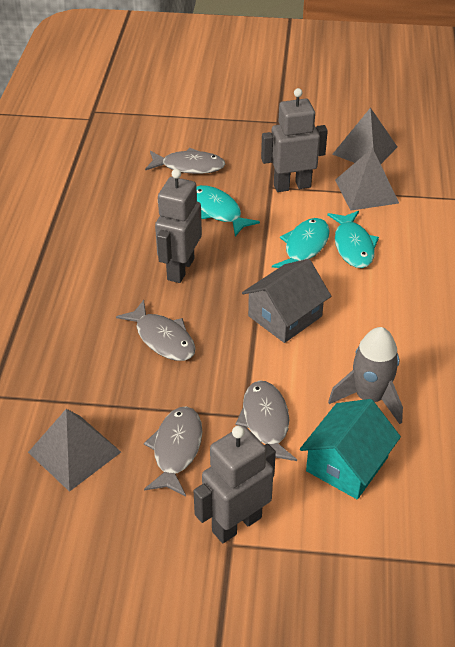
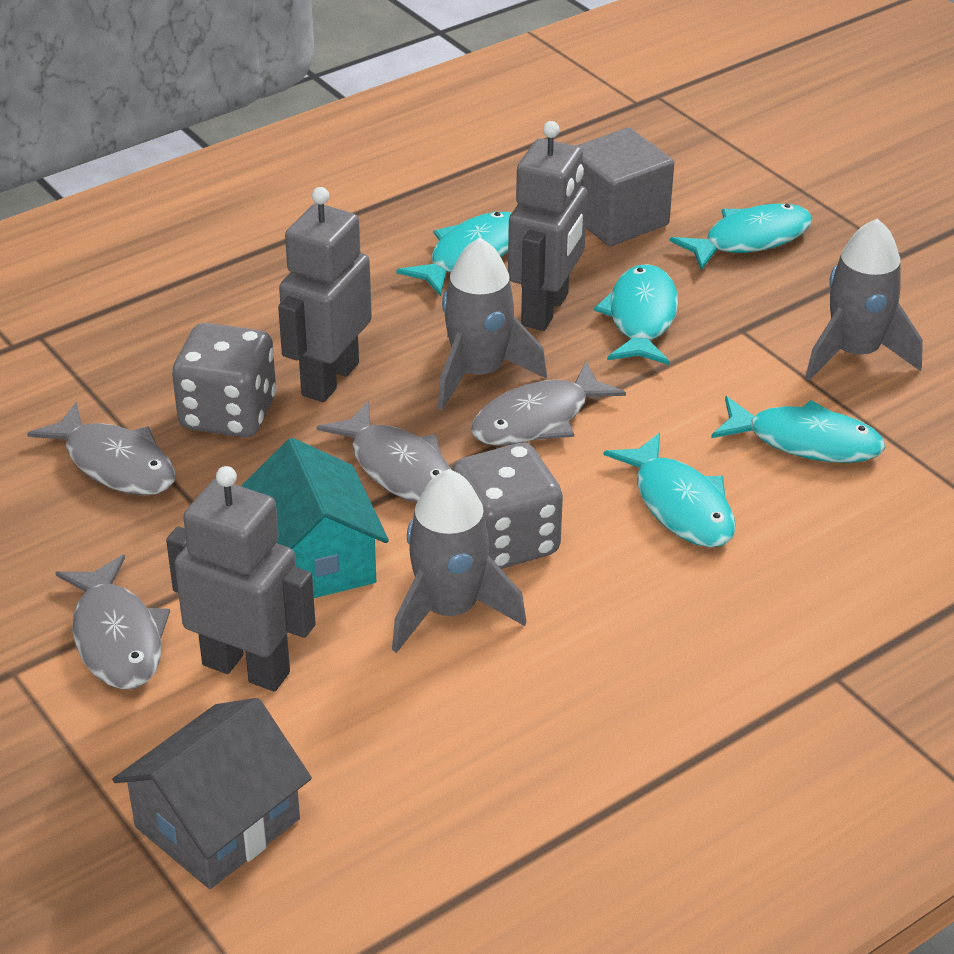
grey cube: 0 -> 1
grey dice: 0 -> 2
grey pyramid: 3 -> 0
grey rocket: 1 -> 3
turquoise fish: 3 -> 5

